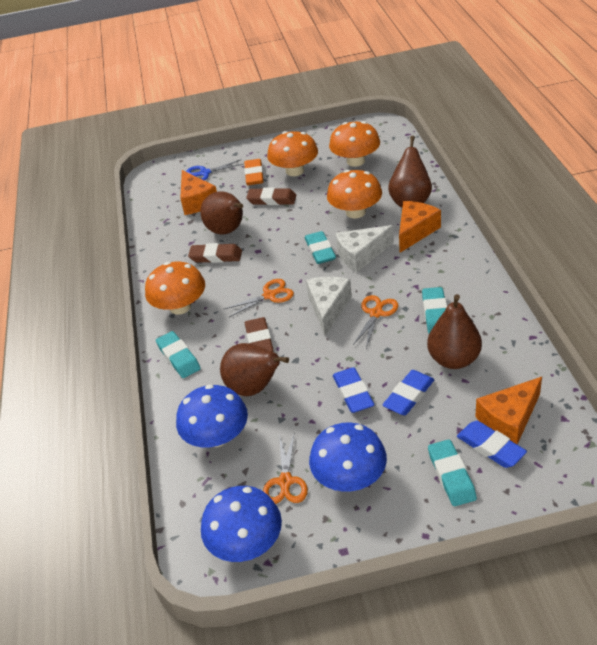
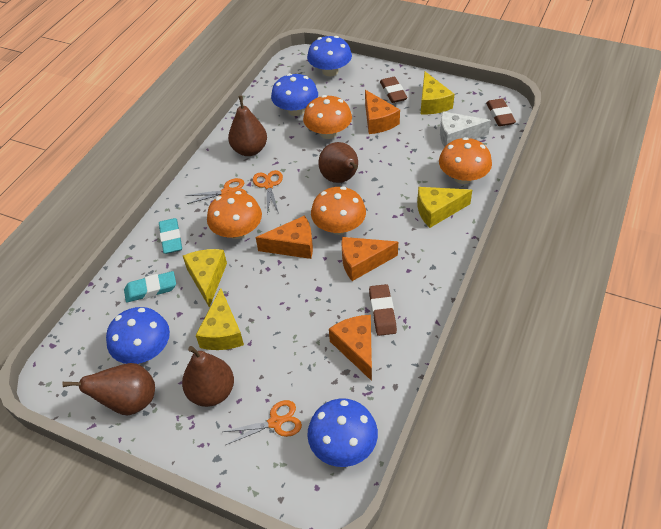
blue eraser: 3 -> 0
blue mushroom: 3 -> 4
blue scissors: 1 -> 0
orange cheese: 3 -> 4
orange eraser: 1 -> 0
turquoise eraser: 4 -> 2
white cheese: 2 -> 1
yellow cheese: 0 -> 4

